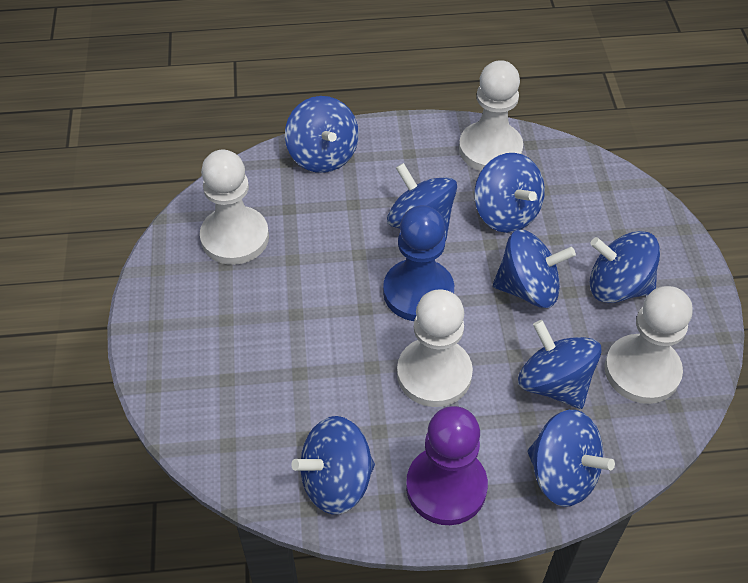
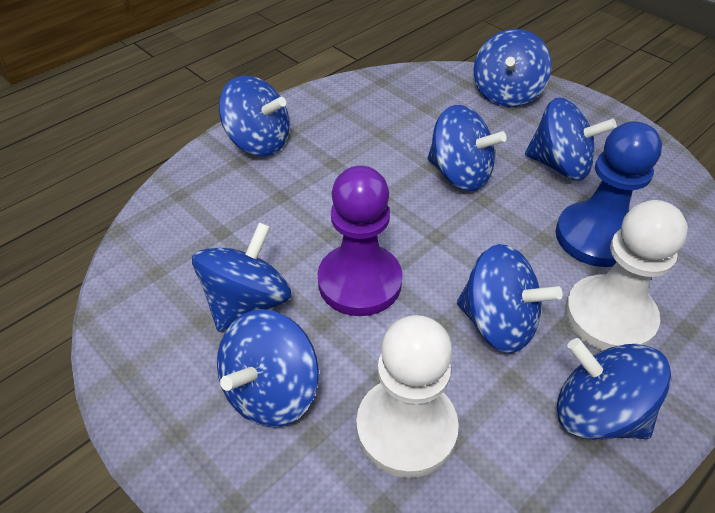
white pawn: 4 -> 2

